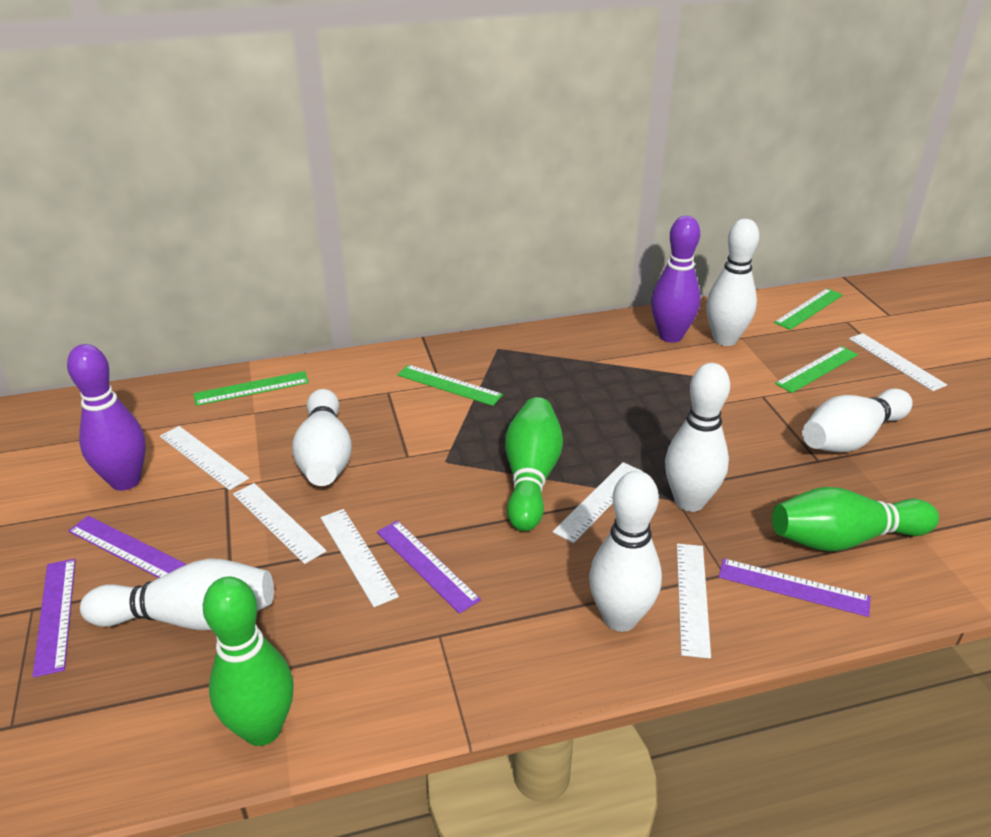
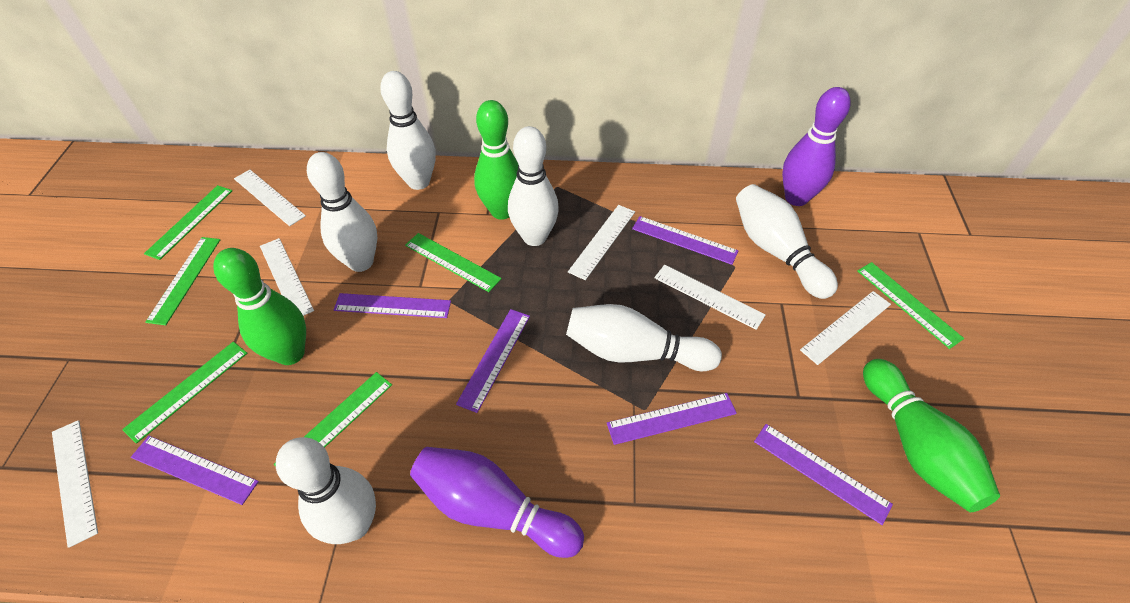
green ruler: 4 -> 6
purple ruler: 4 -> 6

